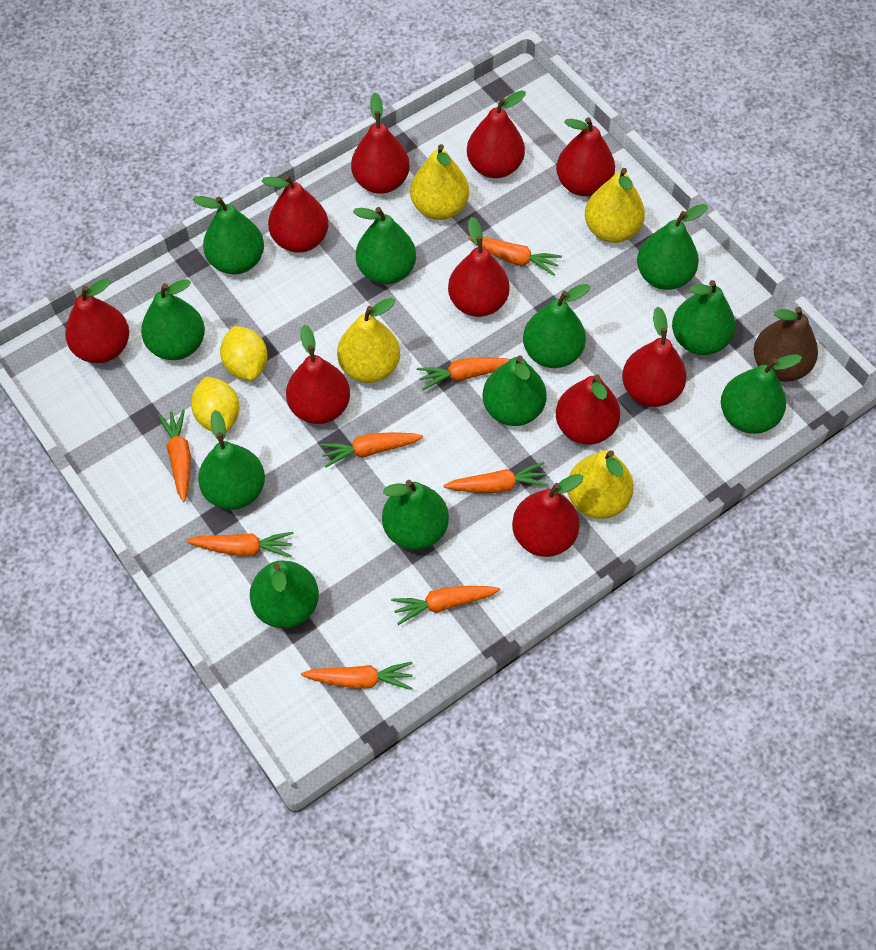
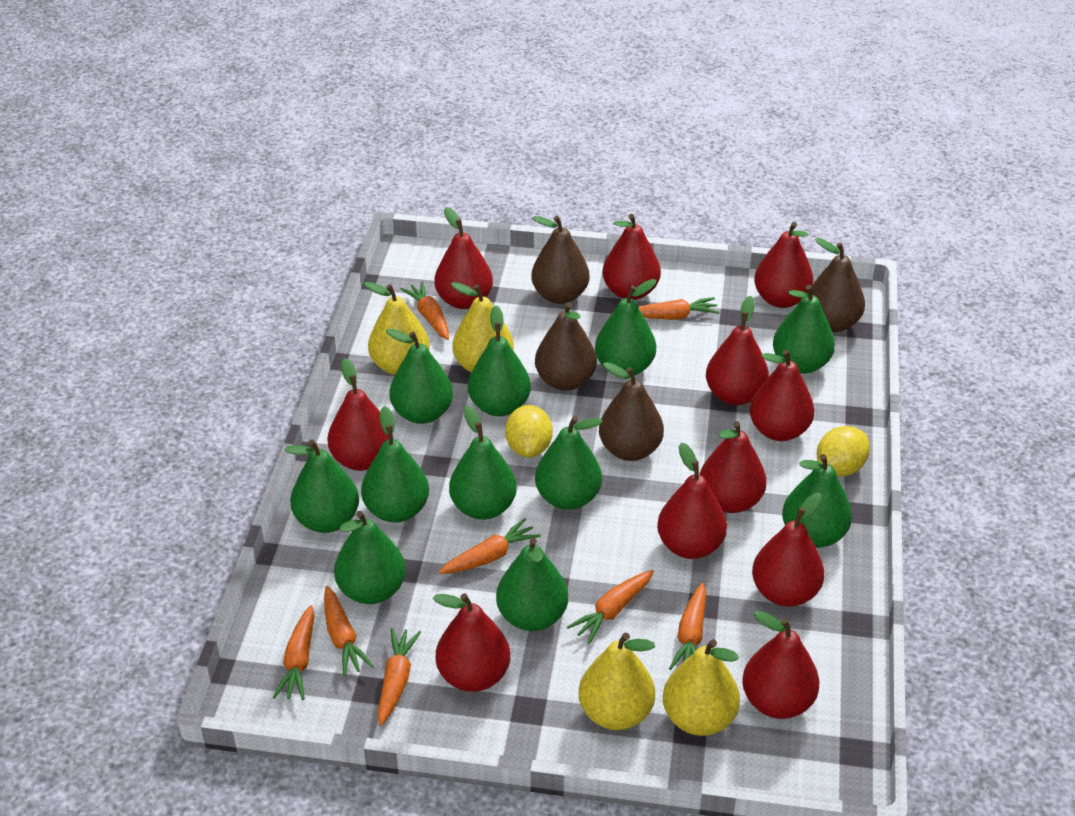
brown pear: 1 -> 4
red pear: 10 -> 11

